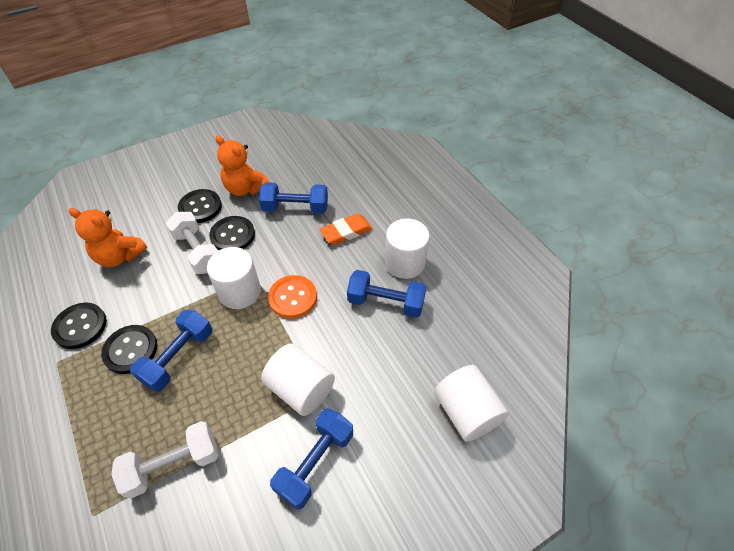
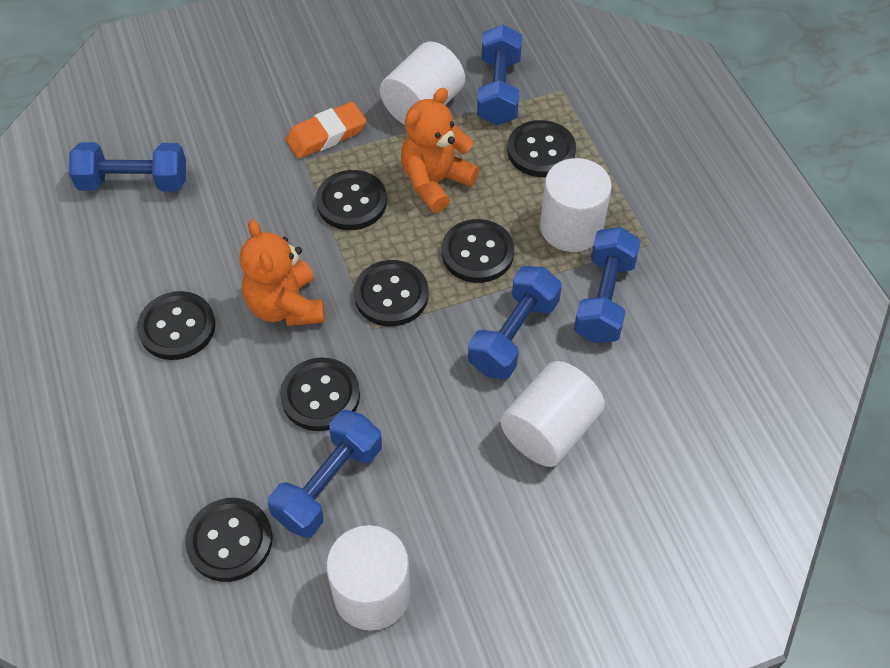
black button: 4 -> 7
blue dumbbell: 4 -> 5
orange button: 1 -> 0
white dumbbell: 2 -> 0

